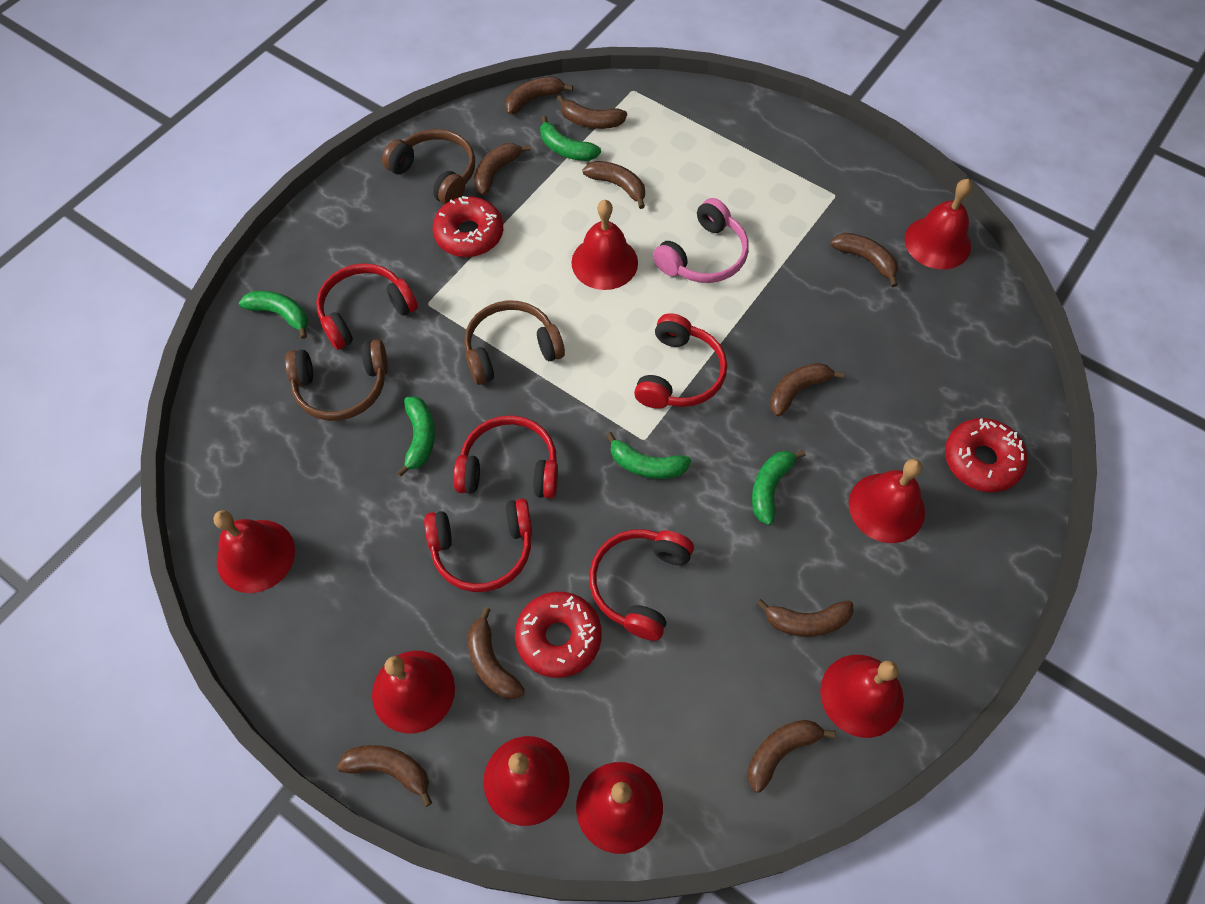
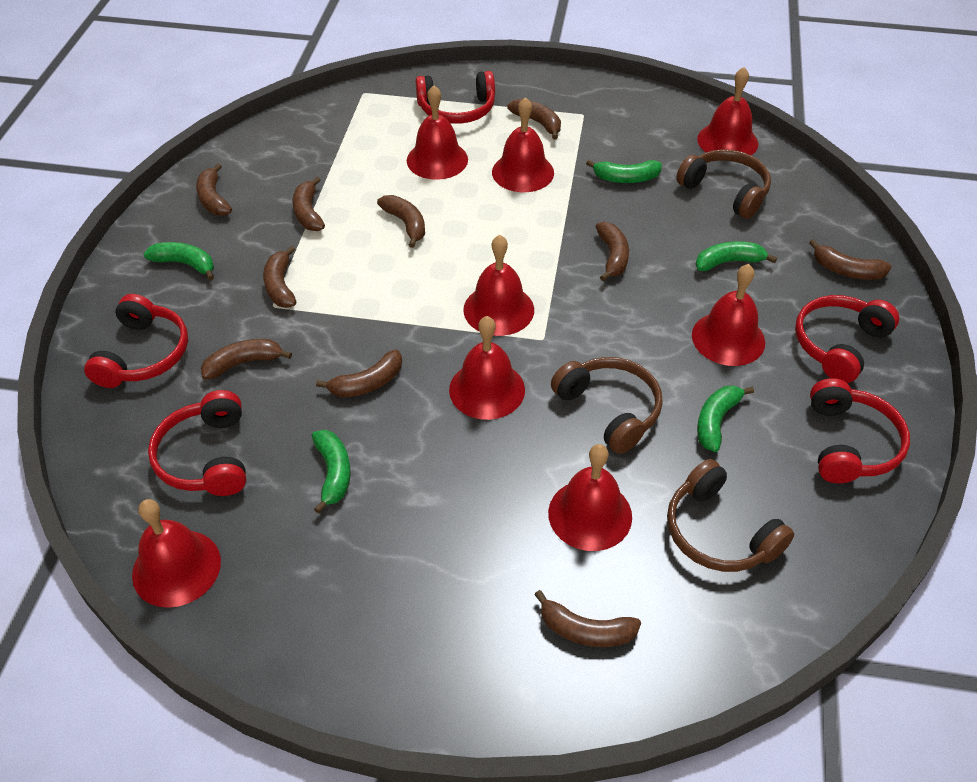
pink headphones: 1 -> 0
red donut: 3 -> 0

